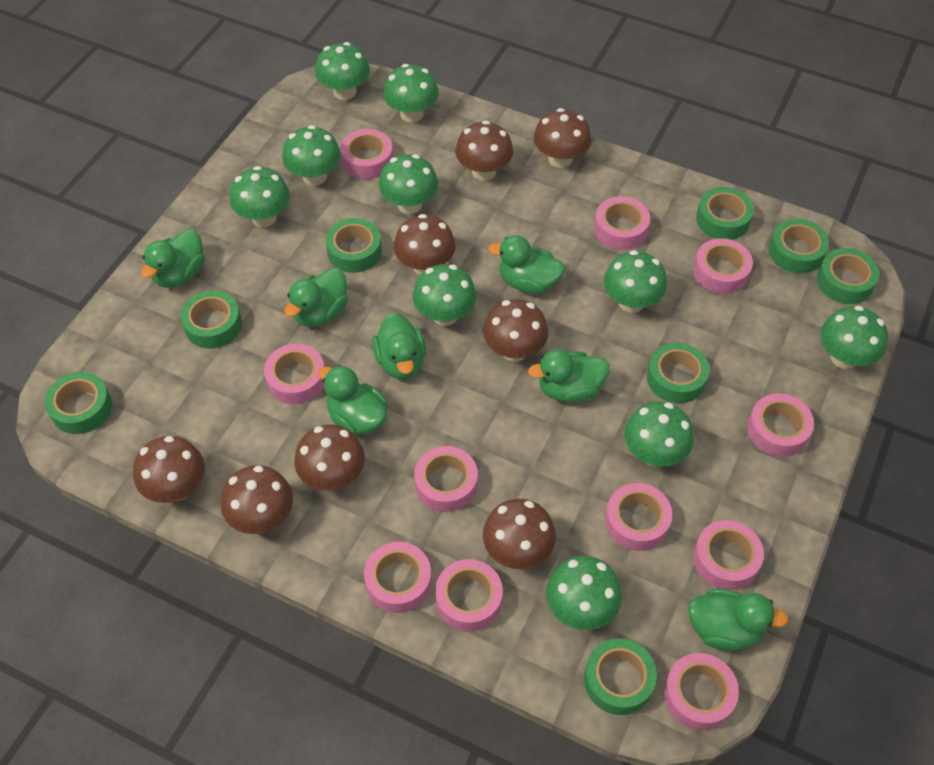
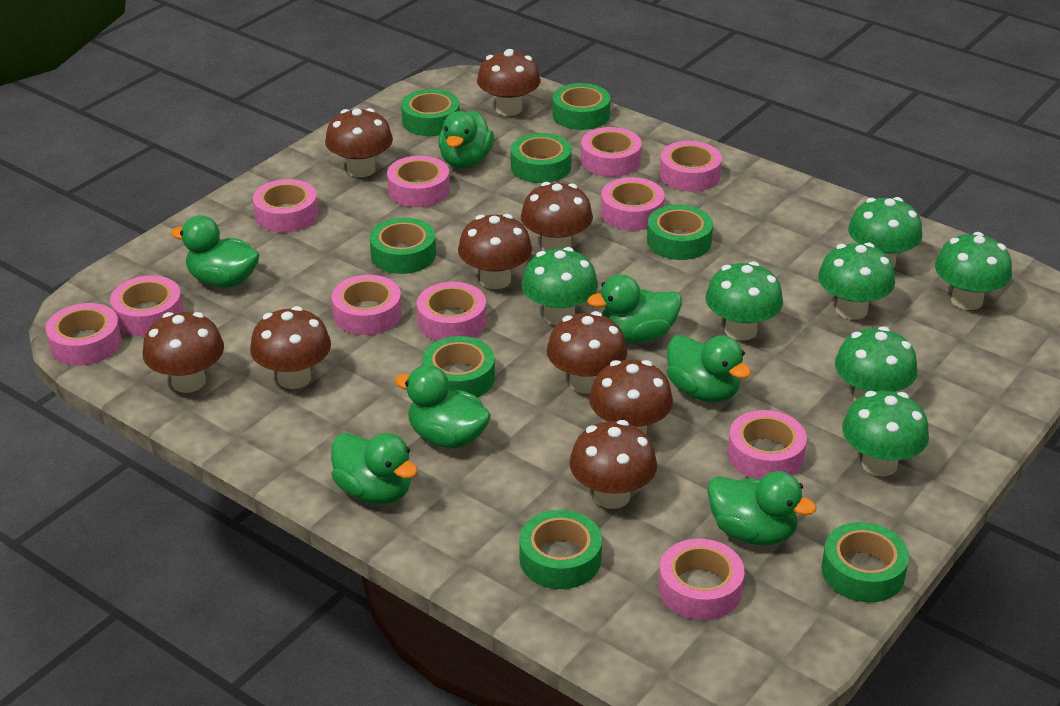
brown mushroom: 8 -> 9
green mushroom: 10 -> 7

